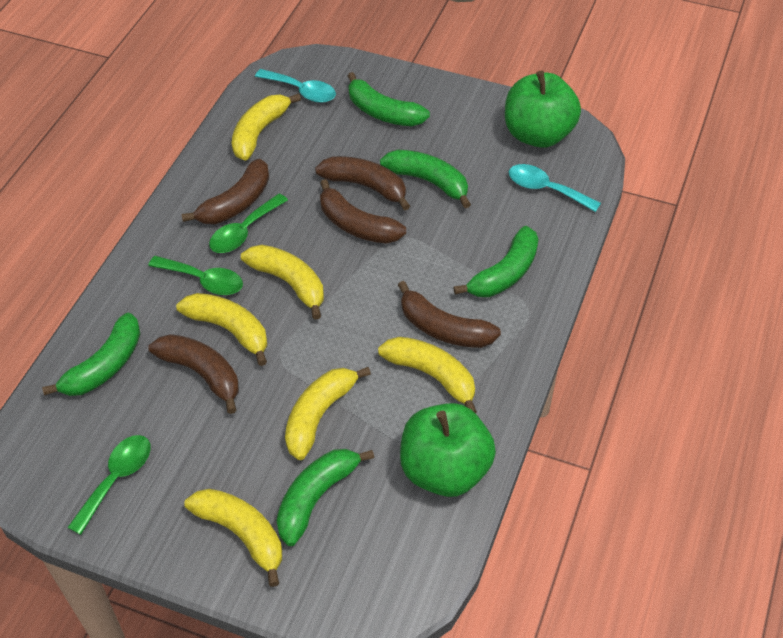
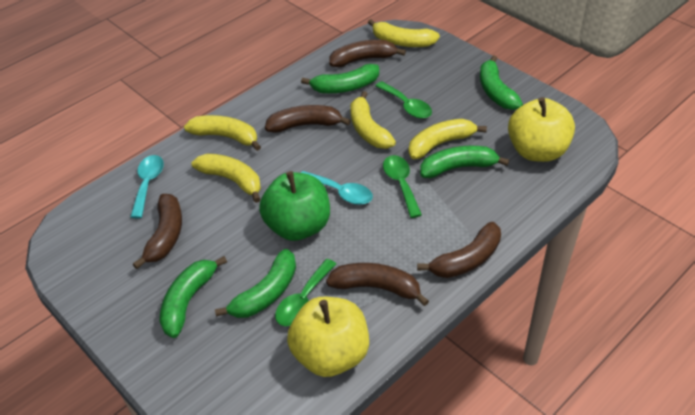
green apple: 2 -> 1
yellow apple: 0 -> 2
yellow banana: 6 -> 5

